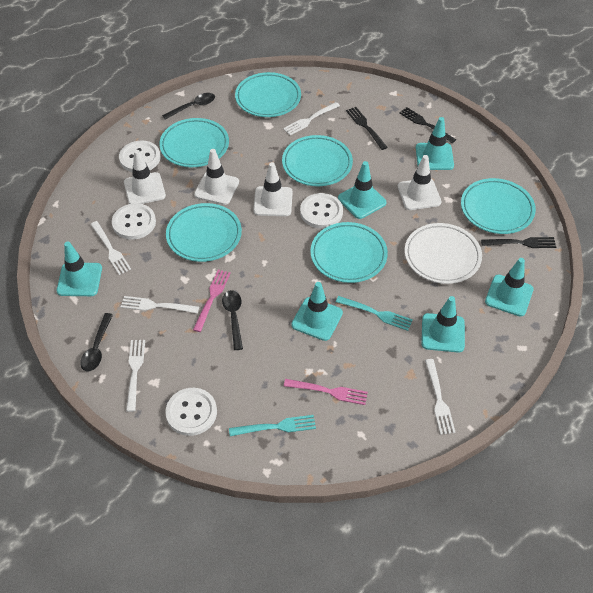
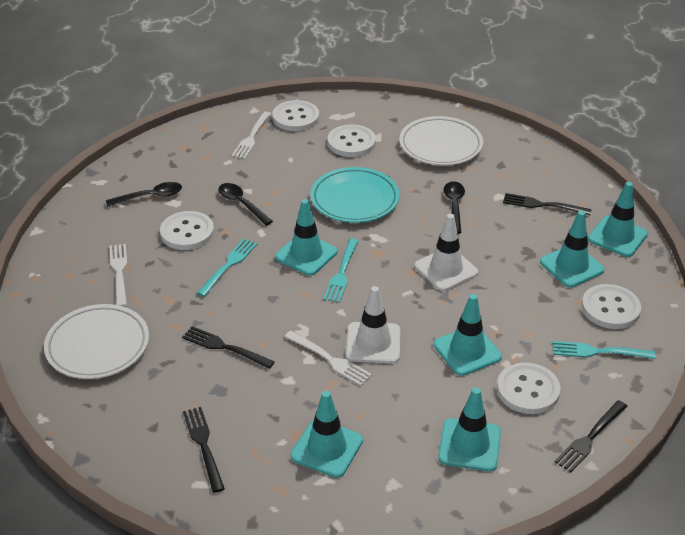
black fork: 3 -> 4
pink fork: 2 -> 0
turquoise fork: 2 -> 3
turquoise plate: 6 -> 1
white button: 4 -> 5
white fork: 5 -> 3
white plate: 1 -> 2
white traffic cone: 4 -> 2

